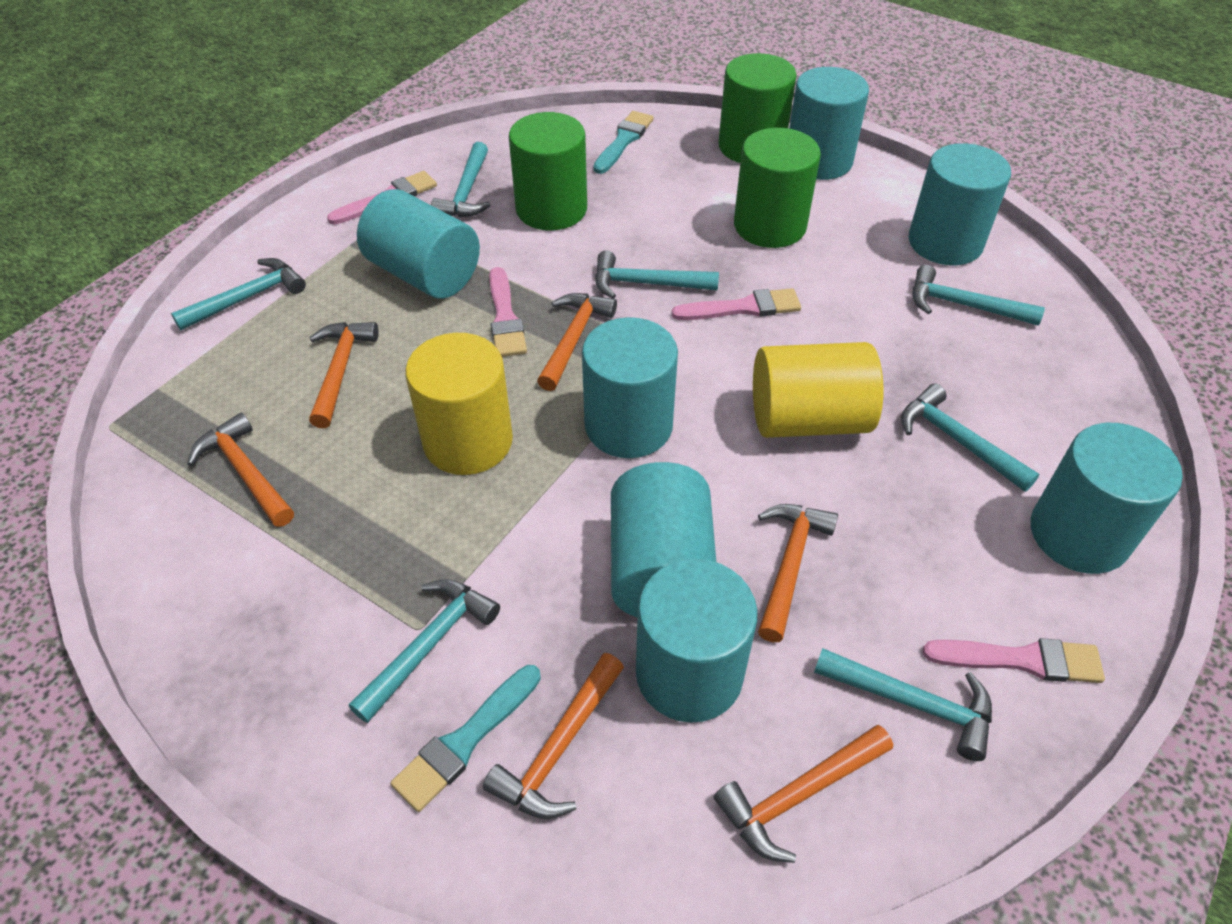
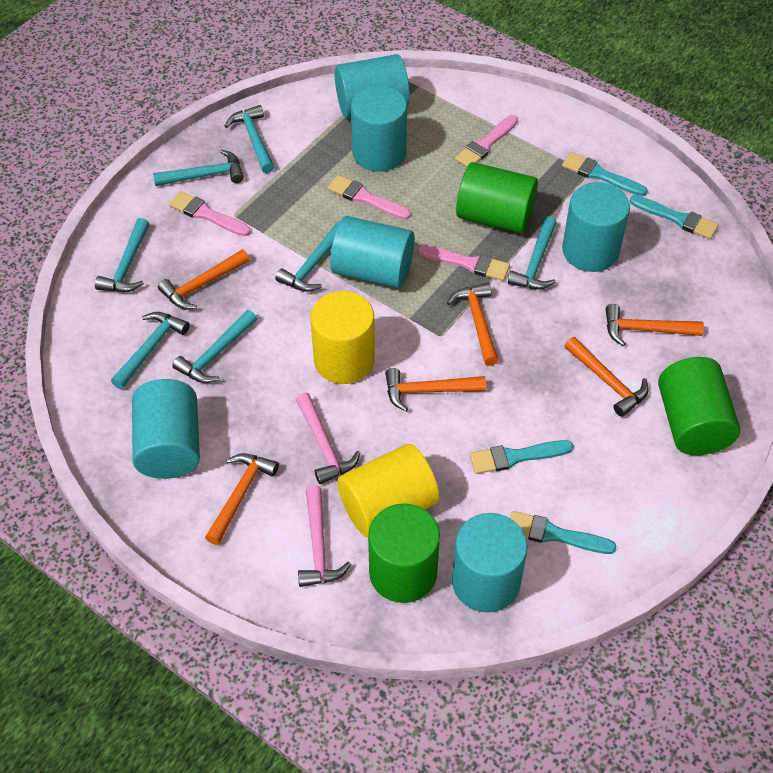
pink hammer: 0 -> 2
turquoise brush: 2 -> 4
turquoise cylinder: 7 -> 6

